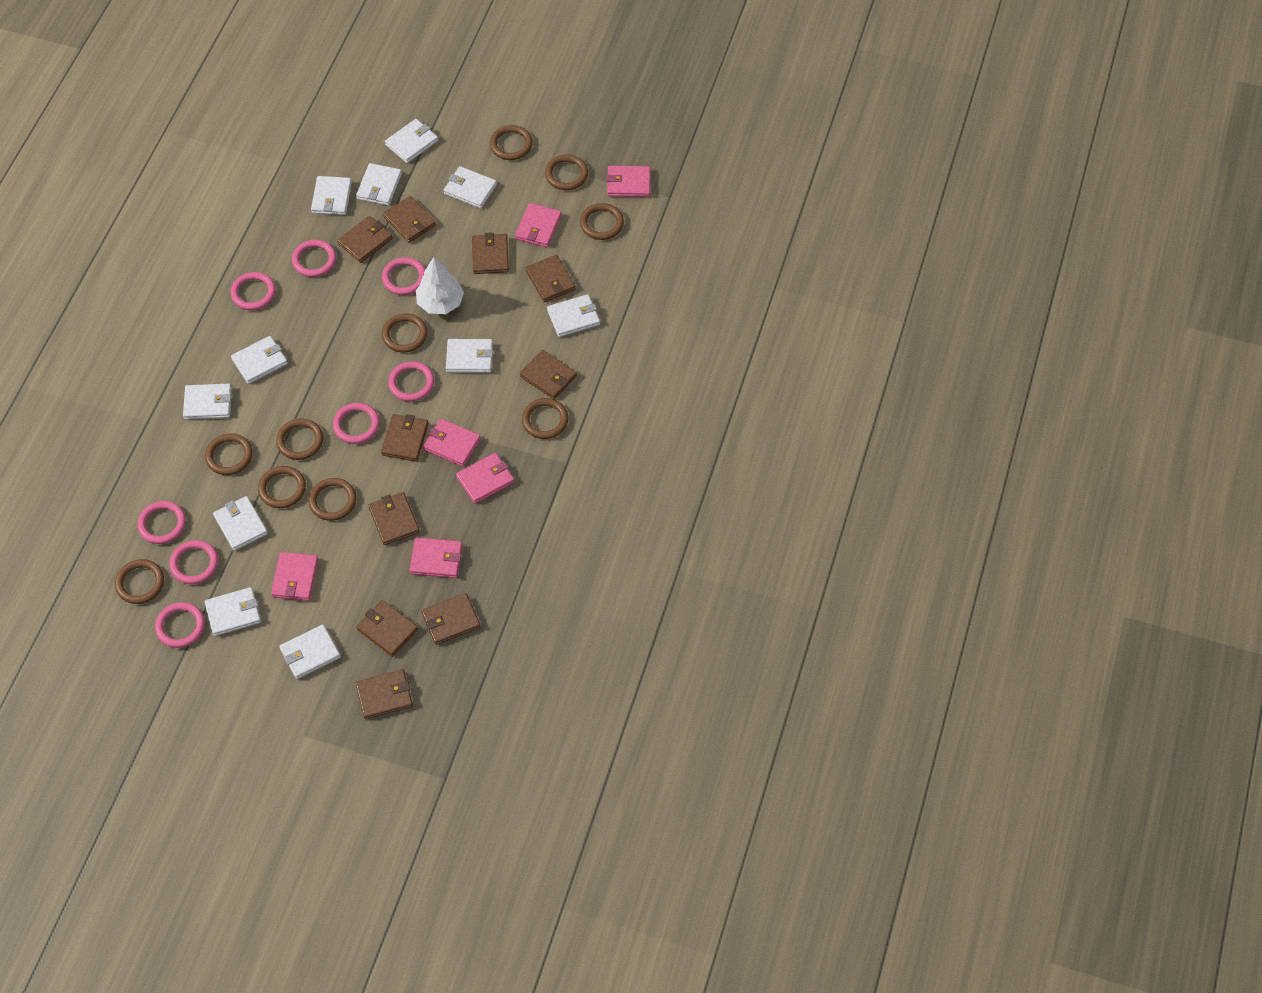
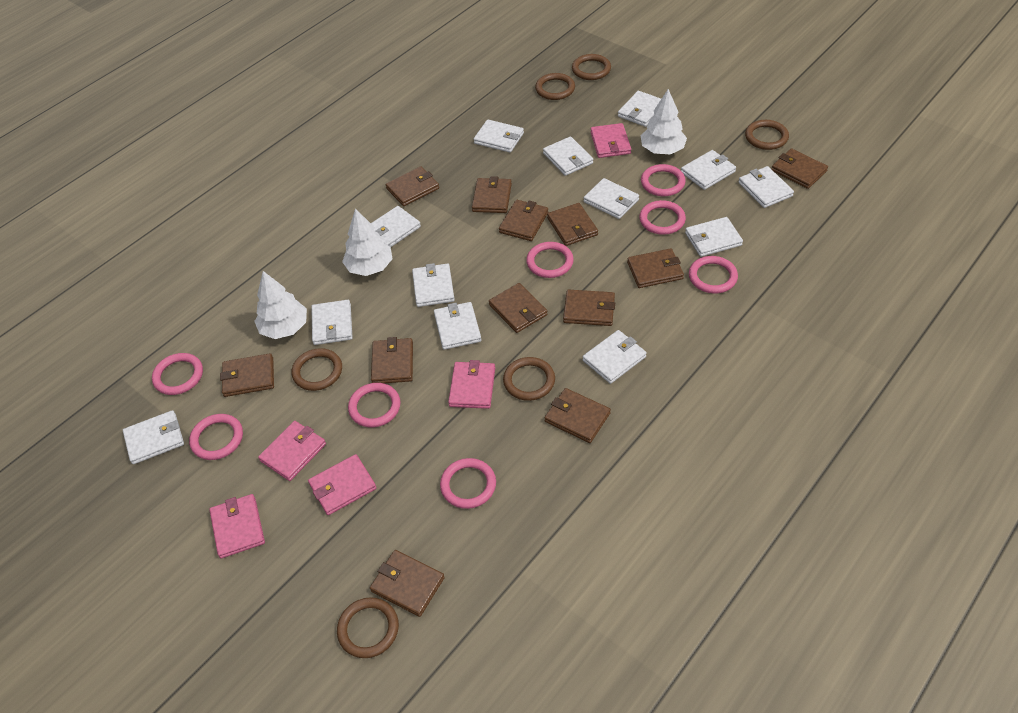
brown ring: 10 -> 6
brown wallet: 10 -> 12
pink wallet: 6 -> 5
white tree: 1 -> 3
white wallet: 11 -> 13

